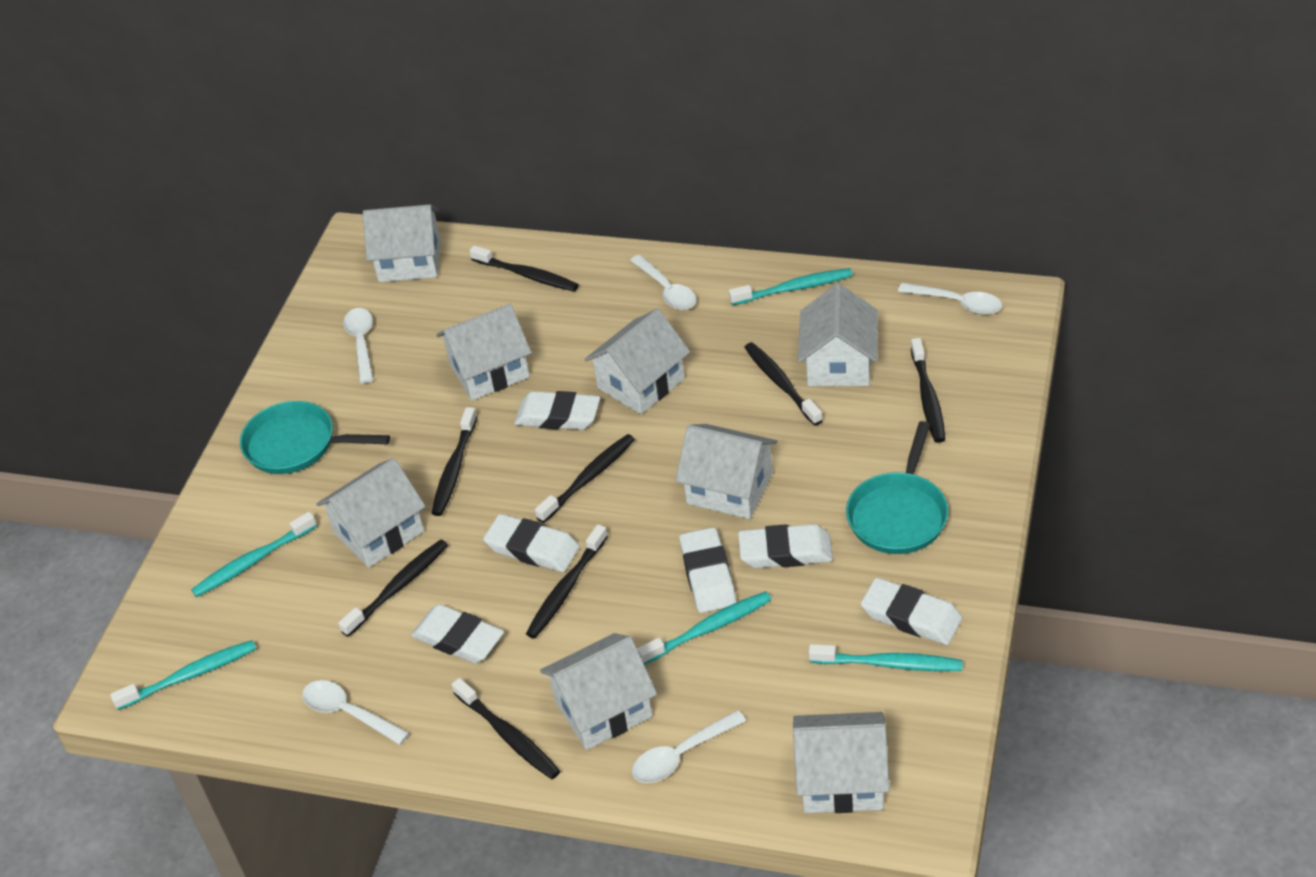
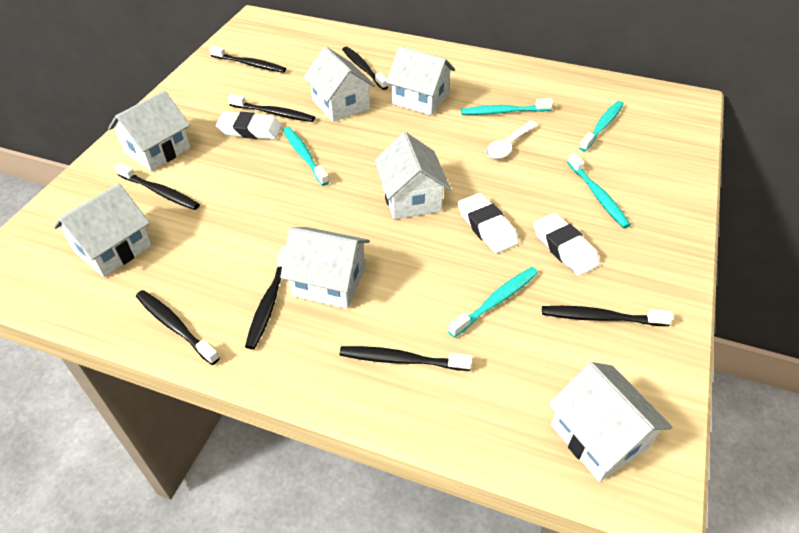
turquoise pan: 2 -> 0
white eraser: 6 -> 3
white house: 8 -> 7
white spoon: 5 -> 1

